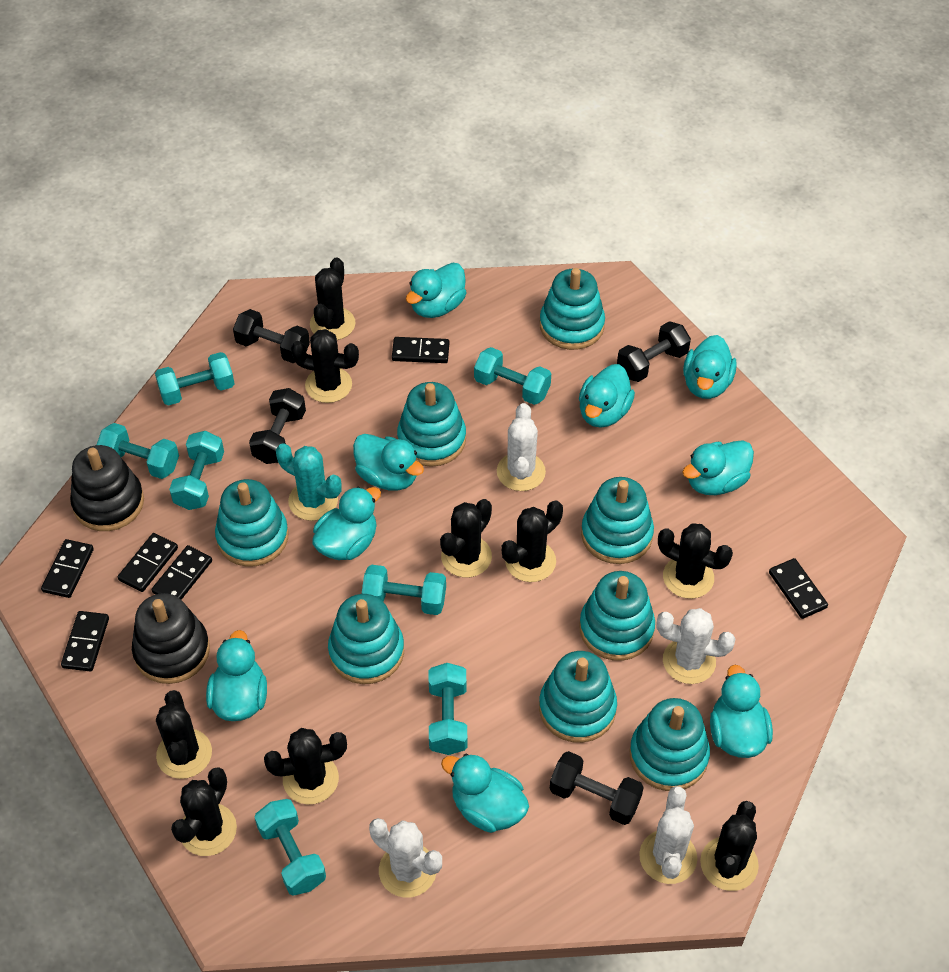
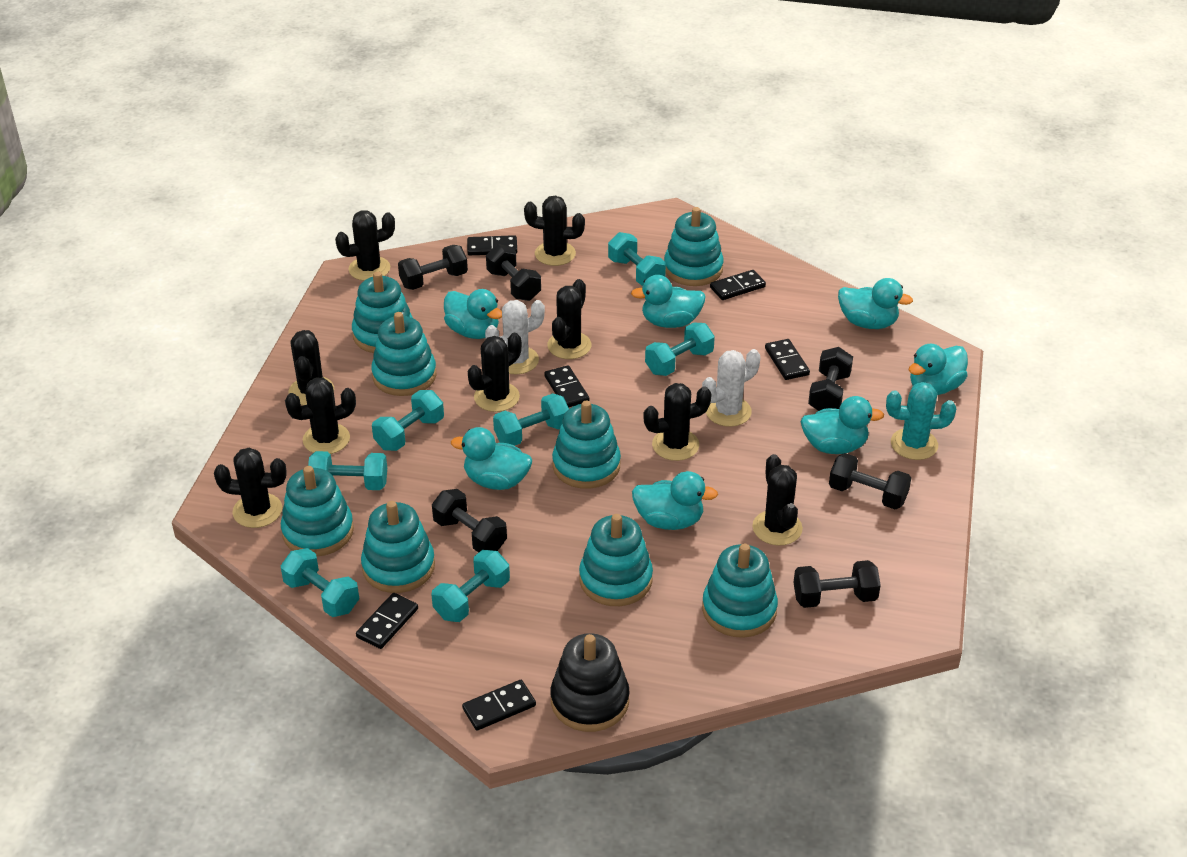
black dumbbell: 4 -> 6
black stacking toy: 2 -> 1
turquoise duck: 9 -> 7
white cactus: 4 -> 2

